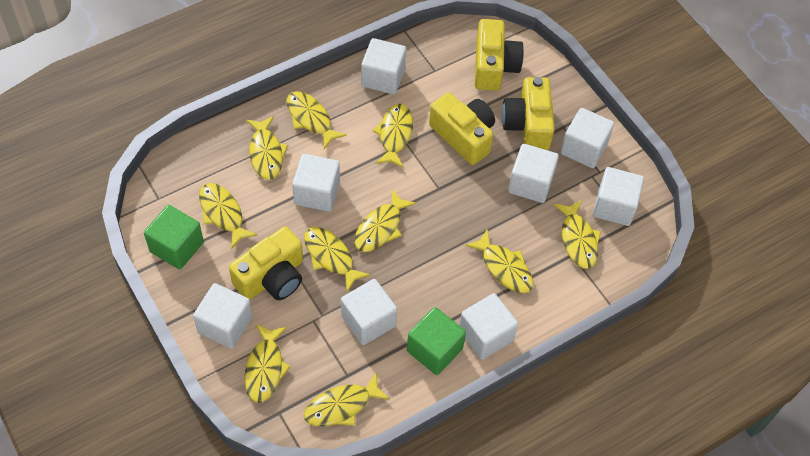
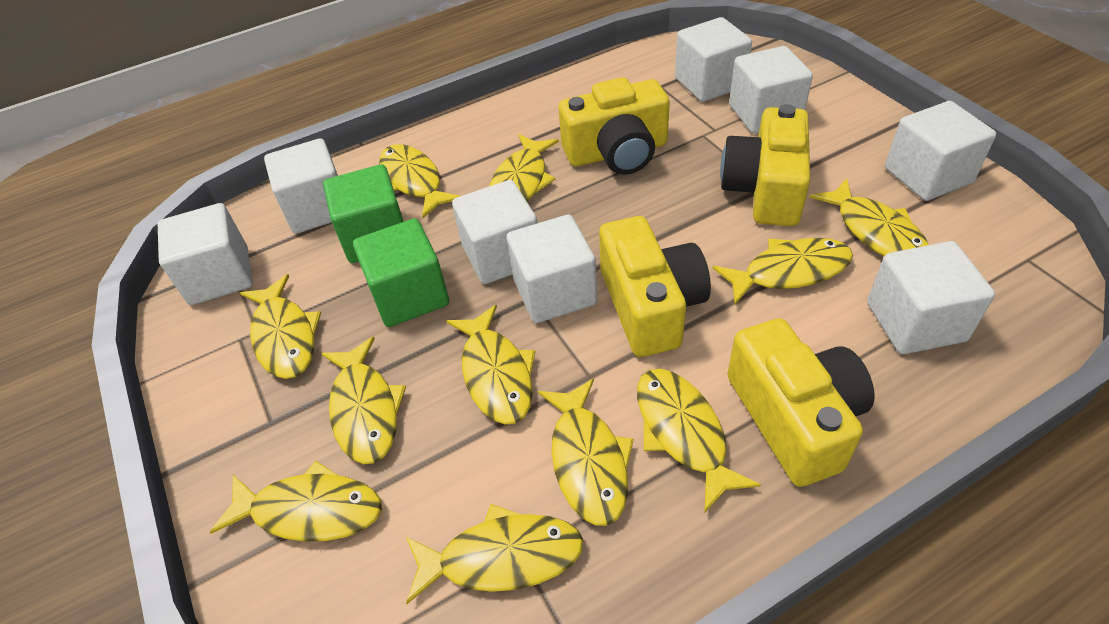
yellow fish: 10 -> 11

